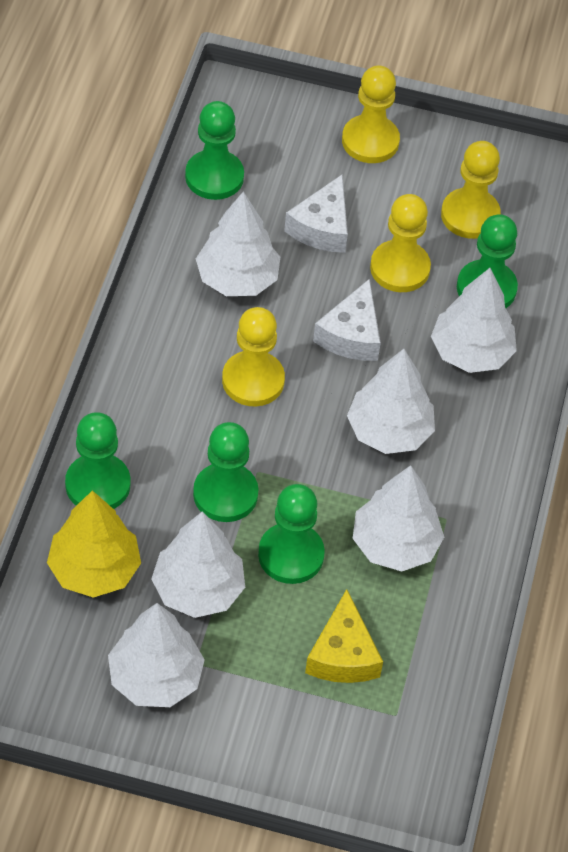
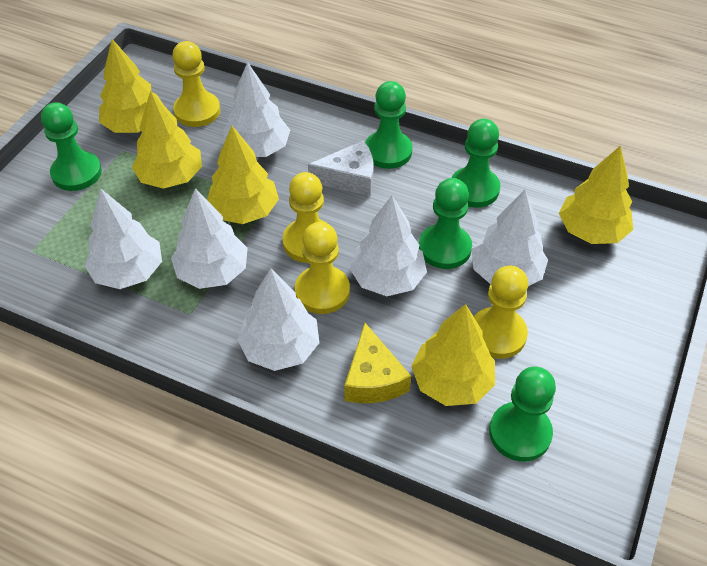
white cheese: 2 -> 1
yellow tree: 1 -> 5

